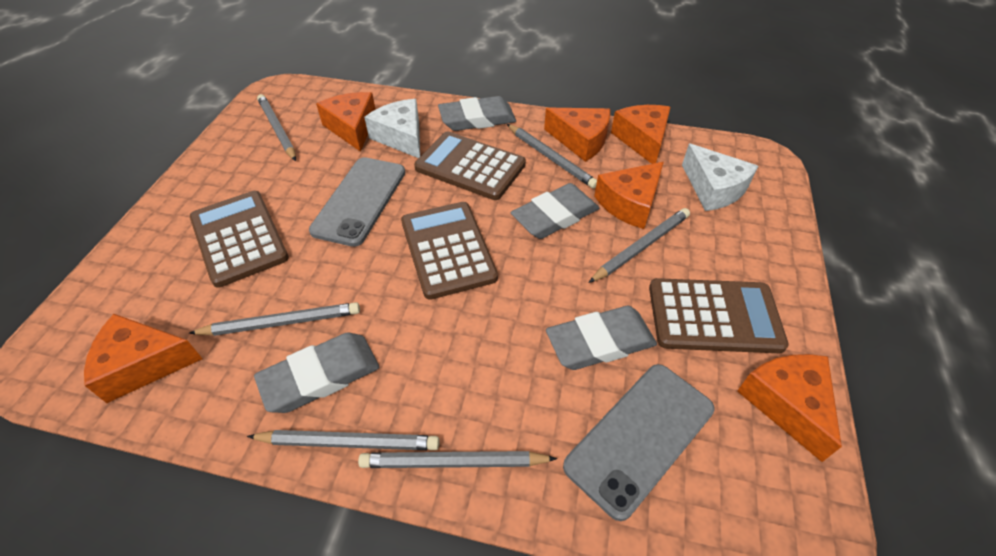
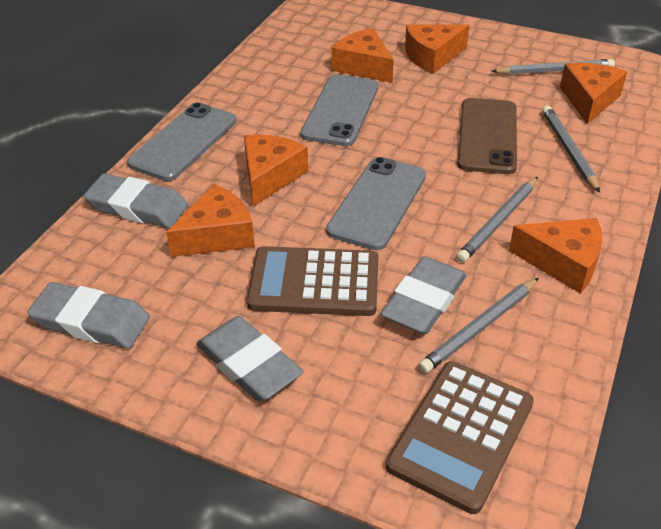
brown calculator: 4 -> 2
brown phone: 0 -> 1
grey pencil: 6 -> 4
grey phone: 2 -> 3
white cheese: 2 -> 0

